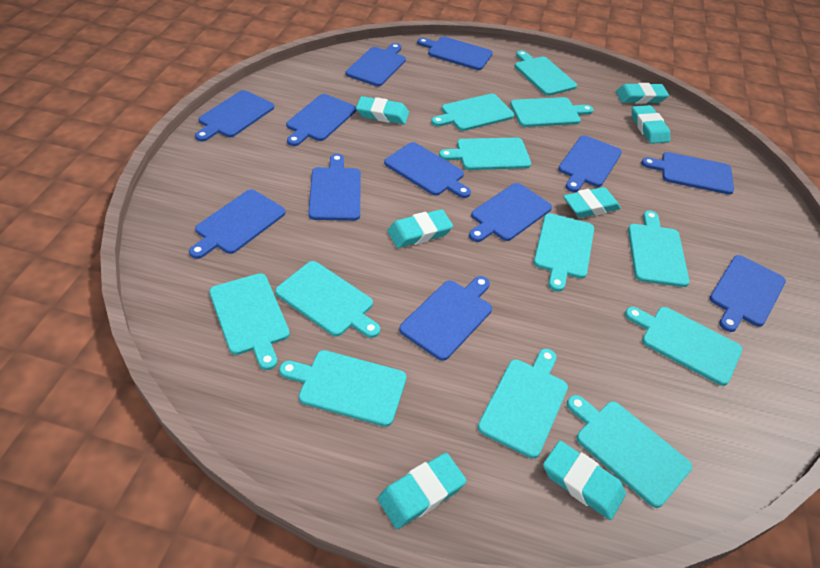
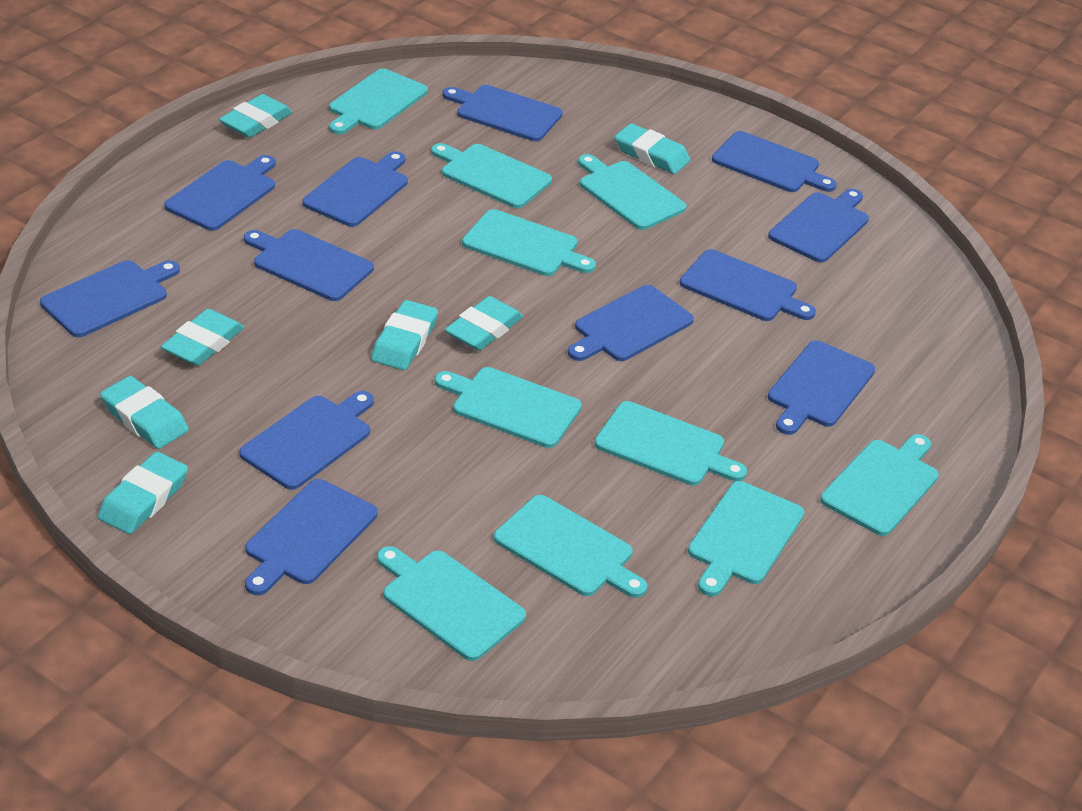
turquoise cutting board: 12 -> 10

